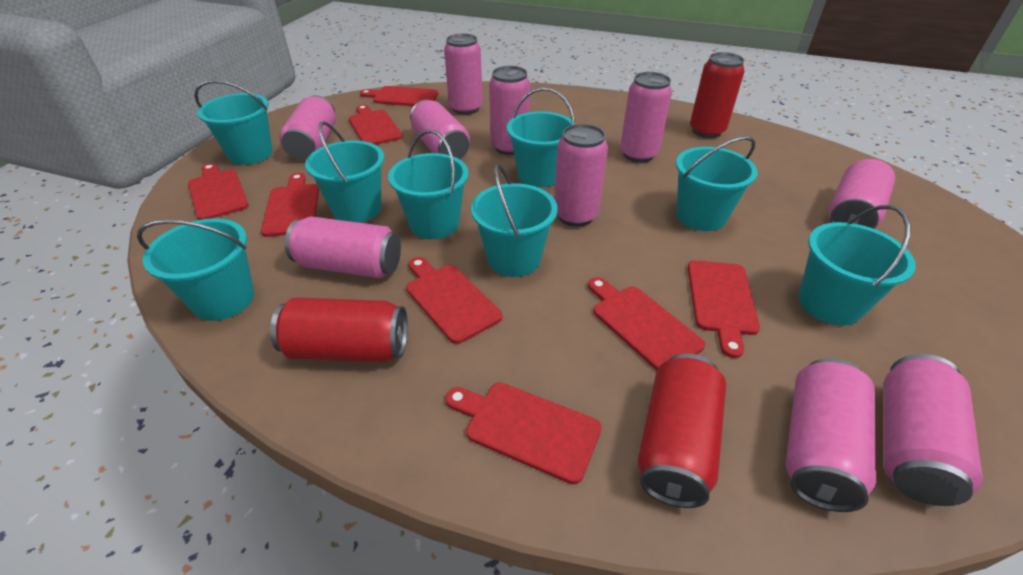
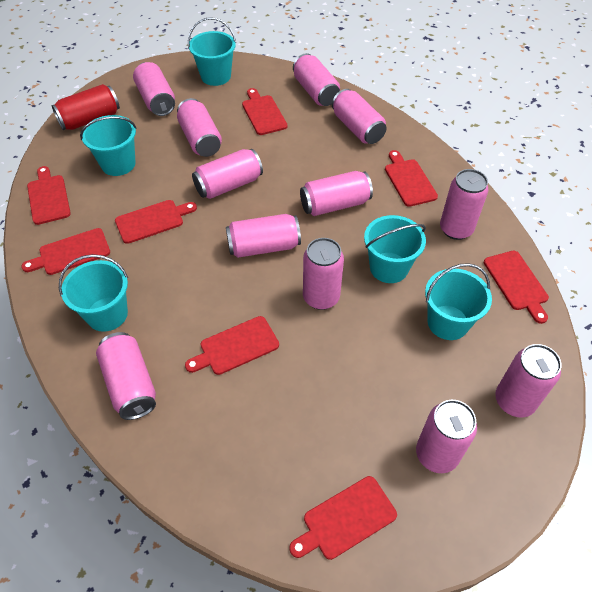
pink can: 10 -> 12
red can: 3 -> 1
turquoise bucket: 8 -> 5

